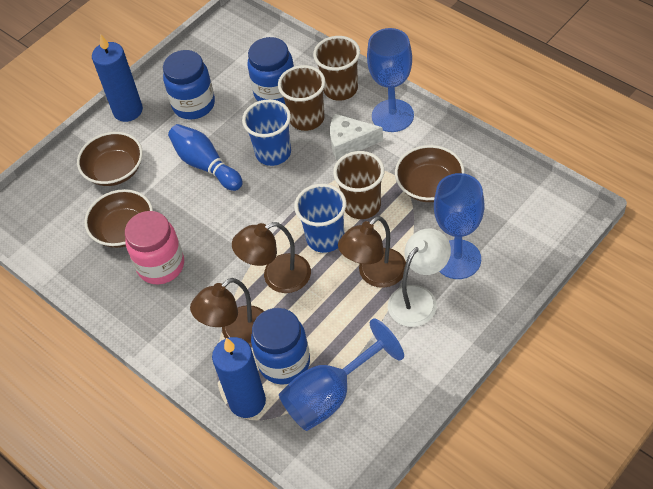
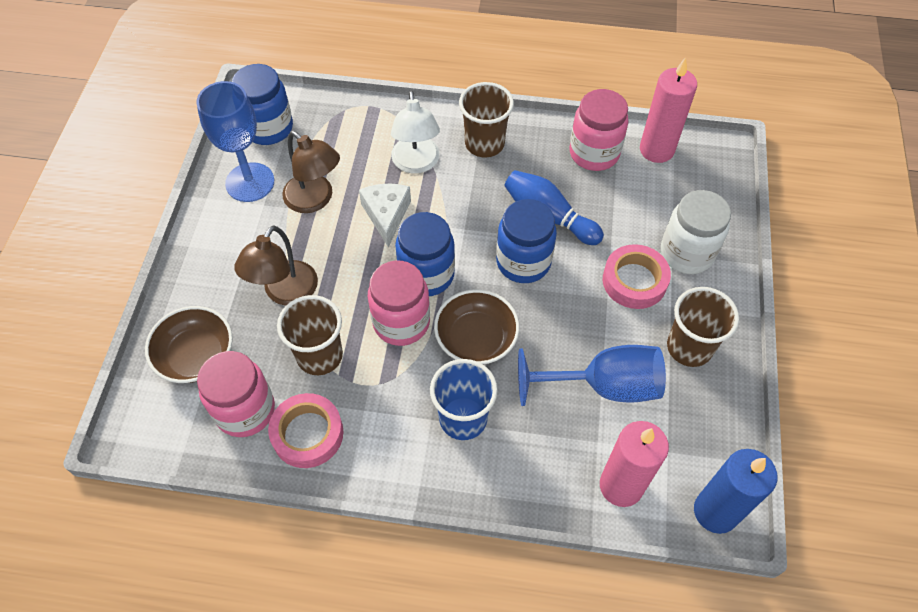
blue candle: 2 -> 1
blue cup: 2 -> 1
blue goblet: 3 -> 2
brown bowl: 3 -> 2
brown lamp: 3 -> 2
pink candle: 0 -> 2
pink jar: 1 -> 3
pink tape: 0 -> 2
white jar: 0 -> 1

